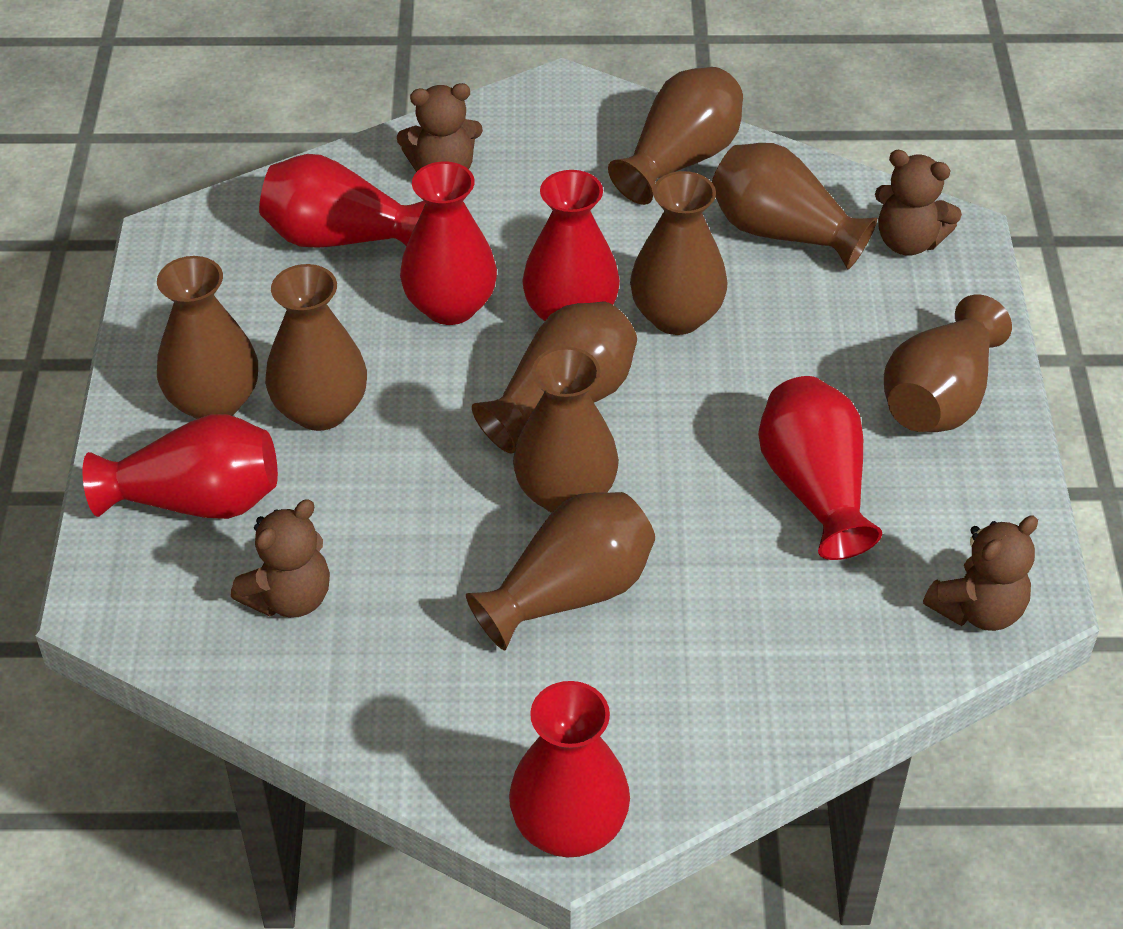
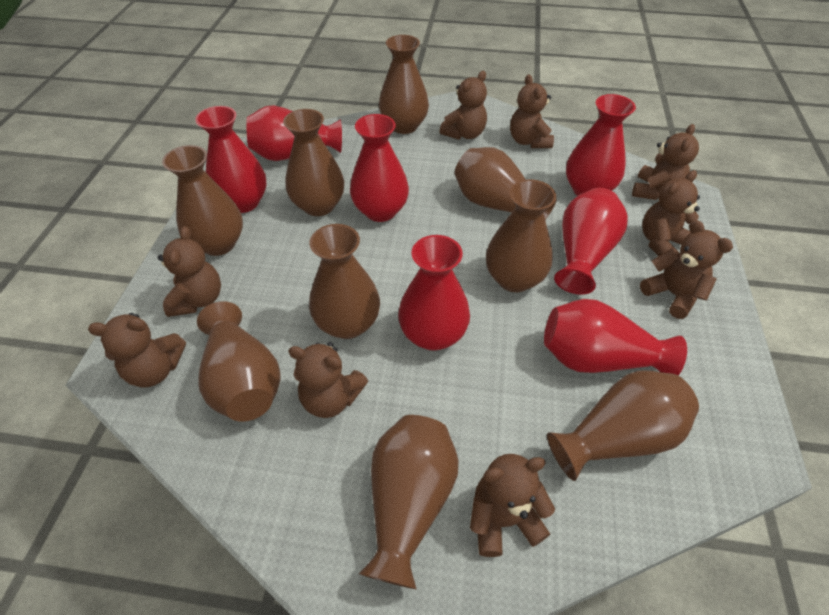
brown teddy bear: 4 -> 9
red vase: 6 -> 7

